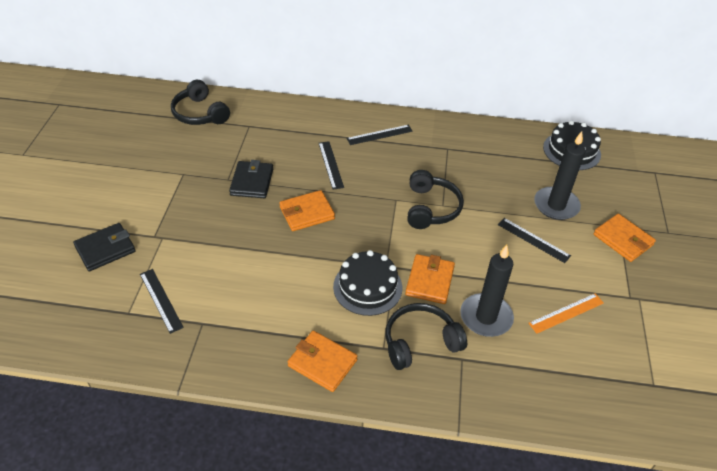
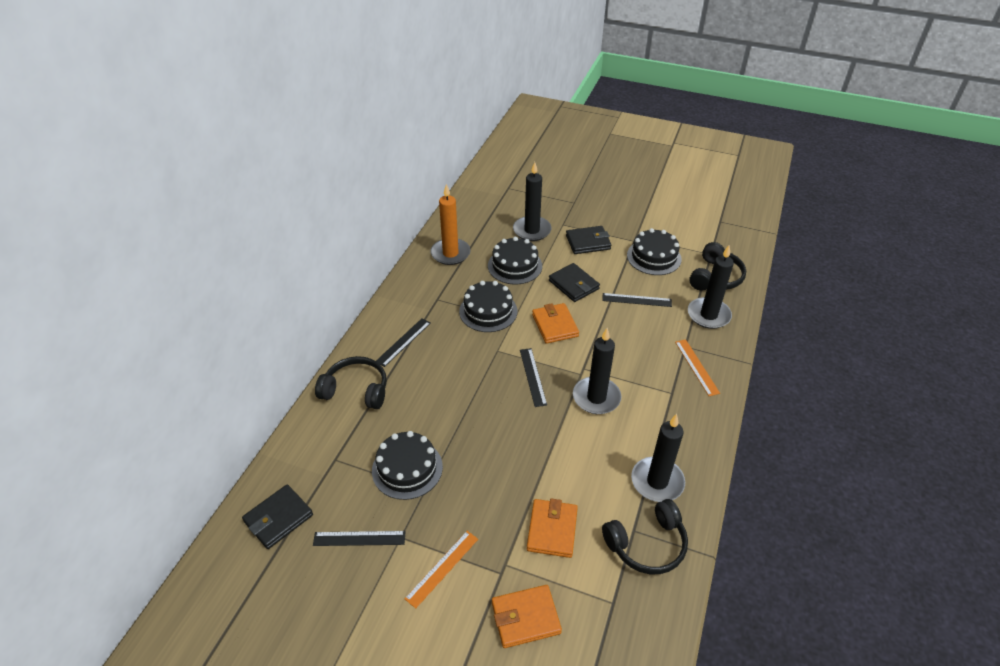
black cake: 2 -> 4
black candle: 2 -> 4
black wallet: 2 -> 3
orange candle: 0 -> 1
orange ruler: 1 -> 2
orange wallet: 4 -> 3

